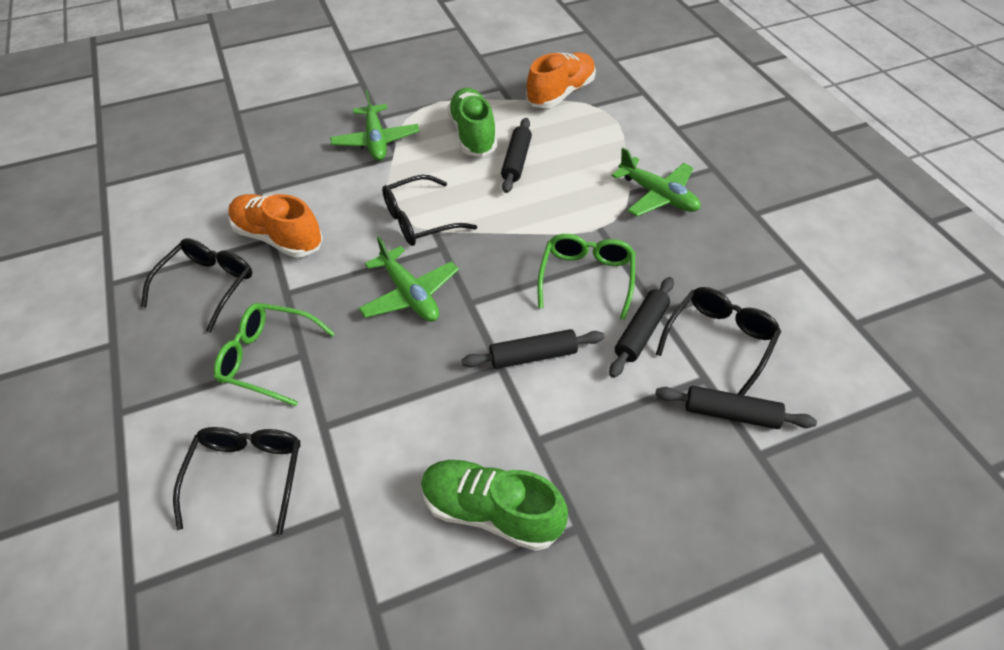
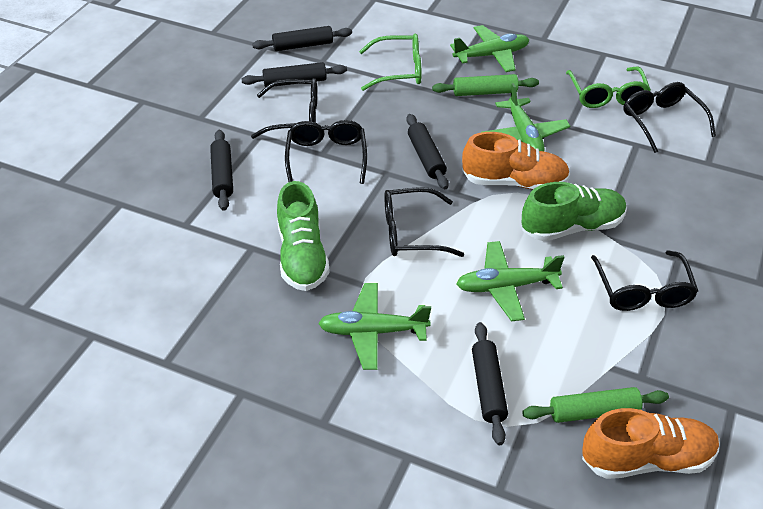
black glasses: 4 -> 5
black rolling pin: 4 -> 5
green plane: 3 -> 4
green rolling pin: 0 -> 2

